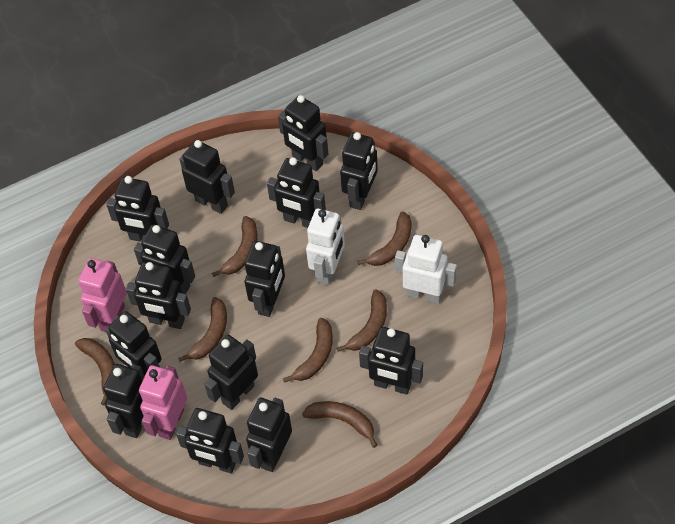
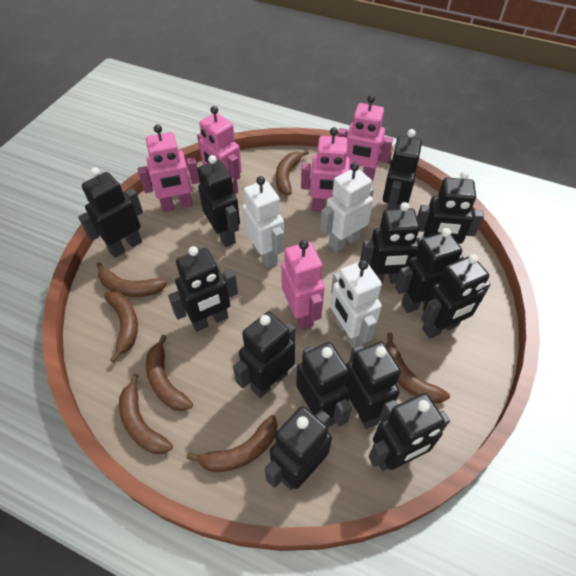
black robot: 14 -> 13
pink robot: 2 -> 5
white robot: 2 -> 3

